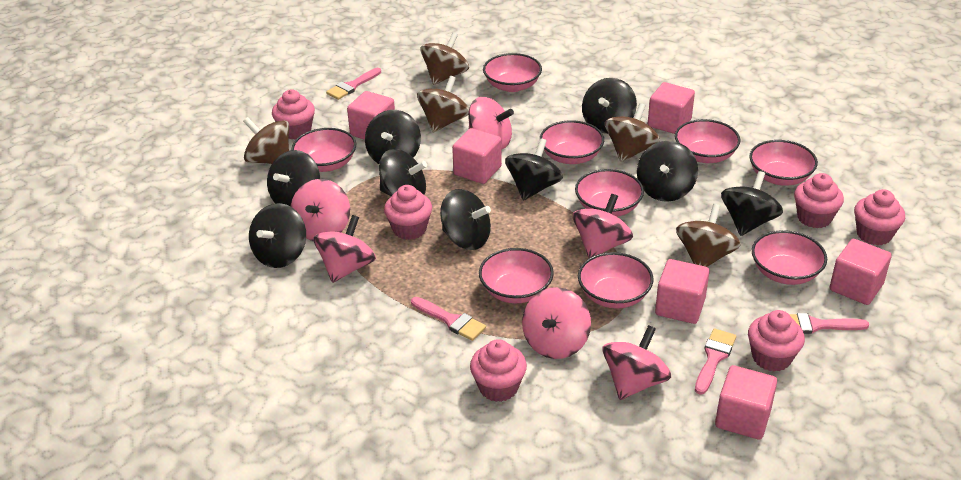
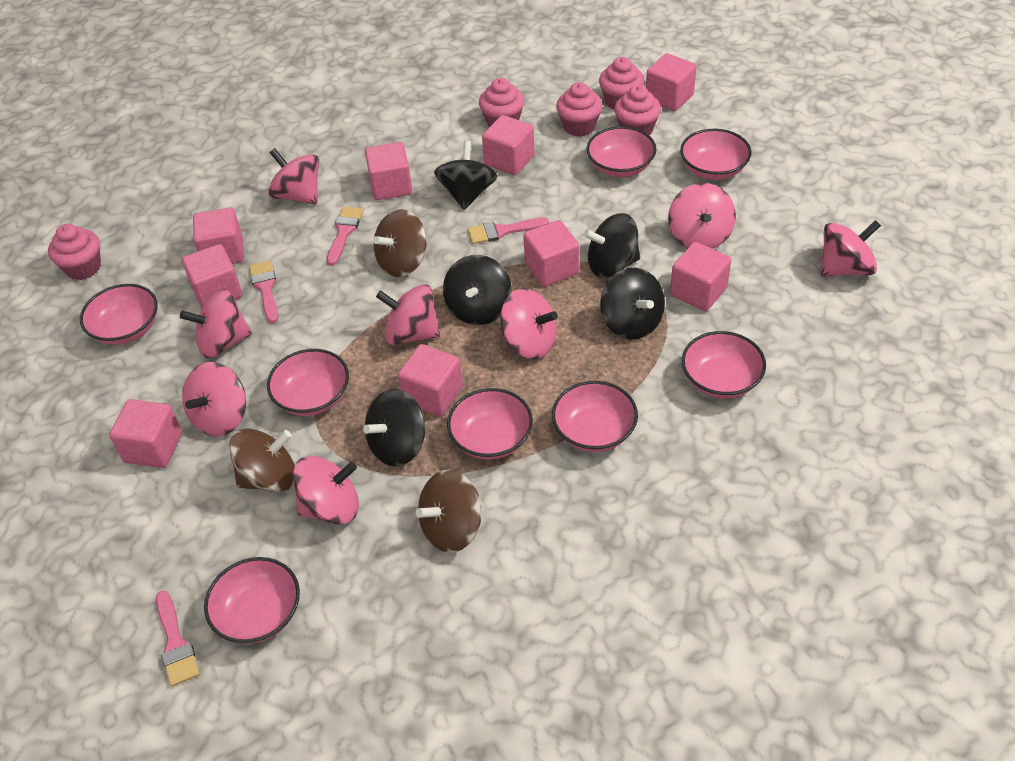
black spinning top: 9 -> 5
brown spinning top: 5 -> 3
pink bowl: 9 -> 8
pink cube: 6 -> 9
pink cupcake: 6 -> 5
pink spinning top: 6 -> 8

